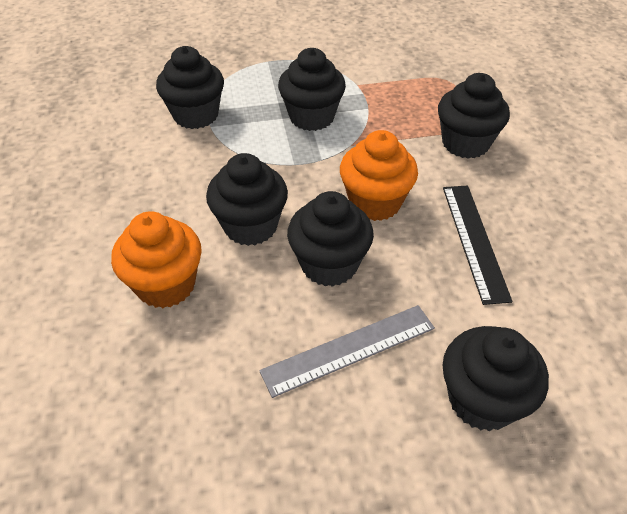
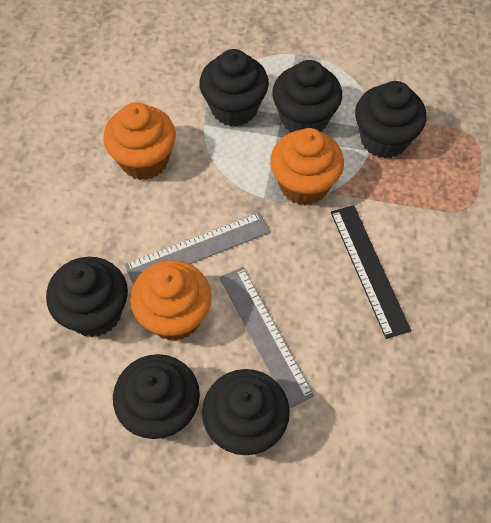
grey ruler: 1 -> 2
orange cupcake: 2 -> 3

